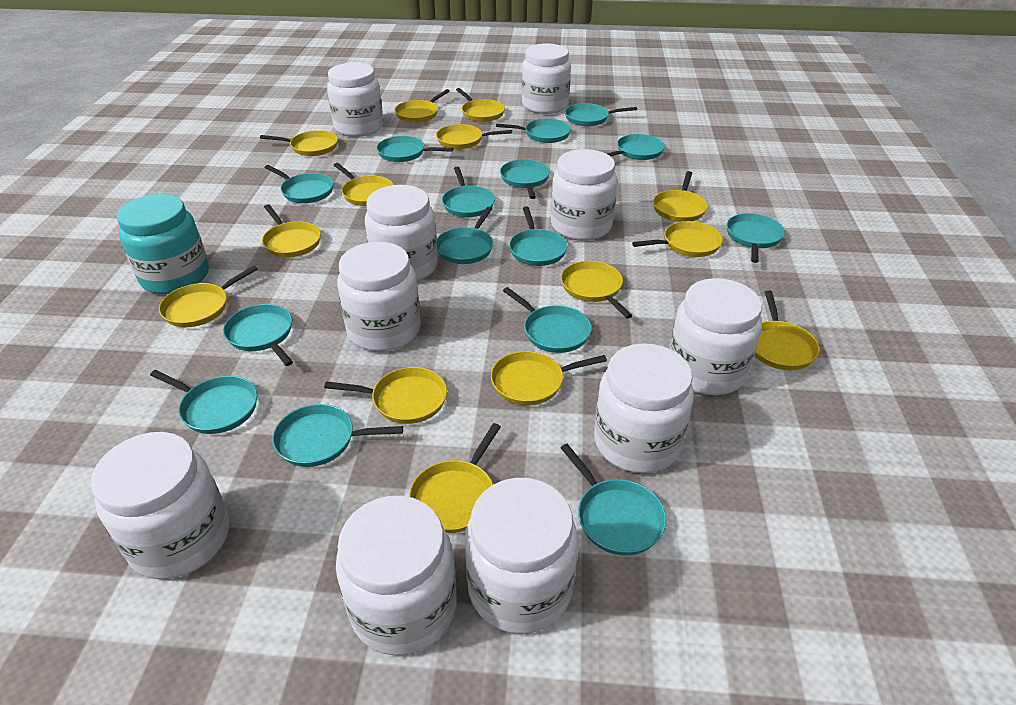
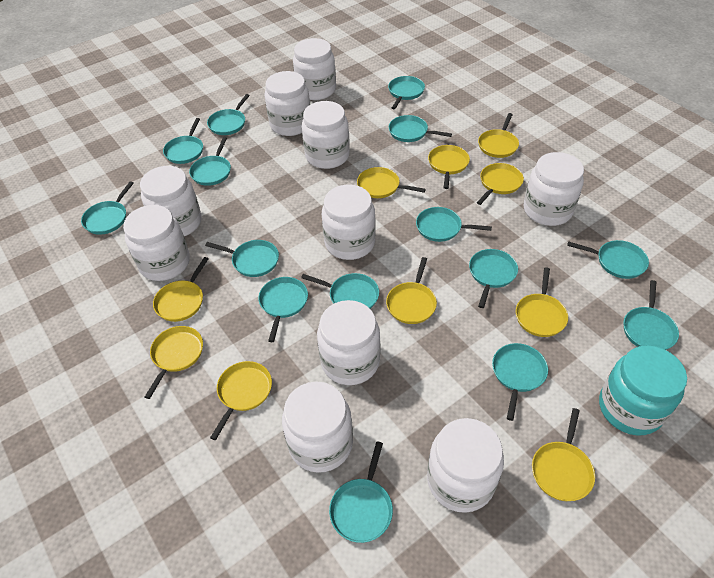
yellow pan: 14 -> 10

